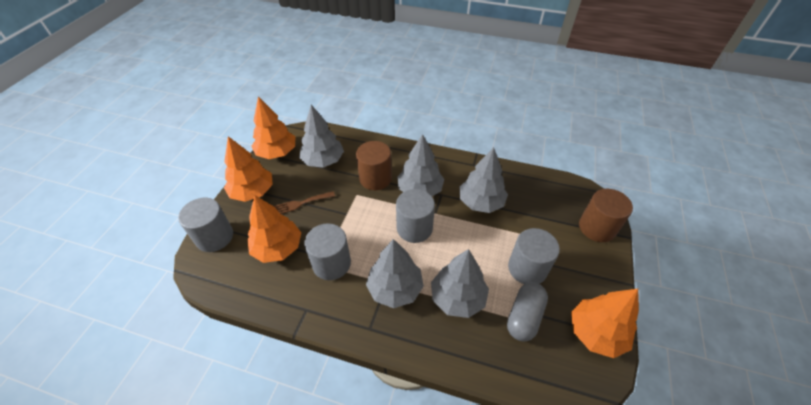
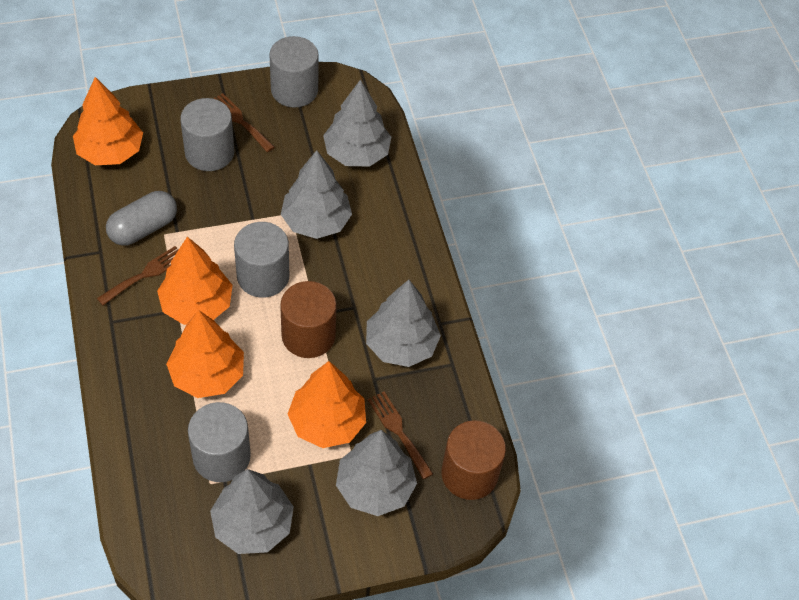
brown fork: 1 -> 3

